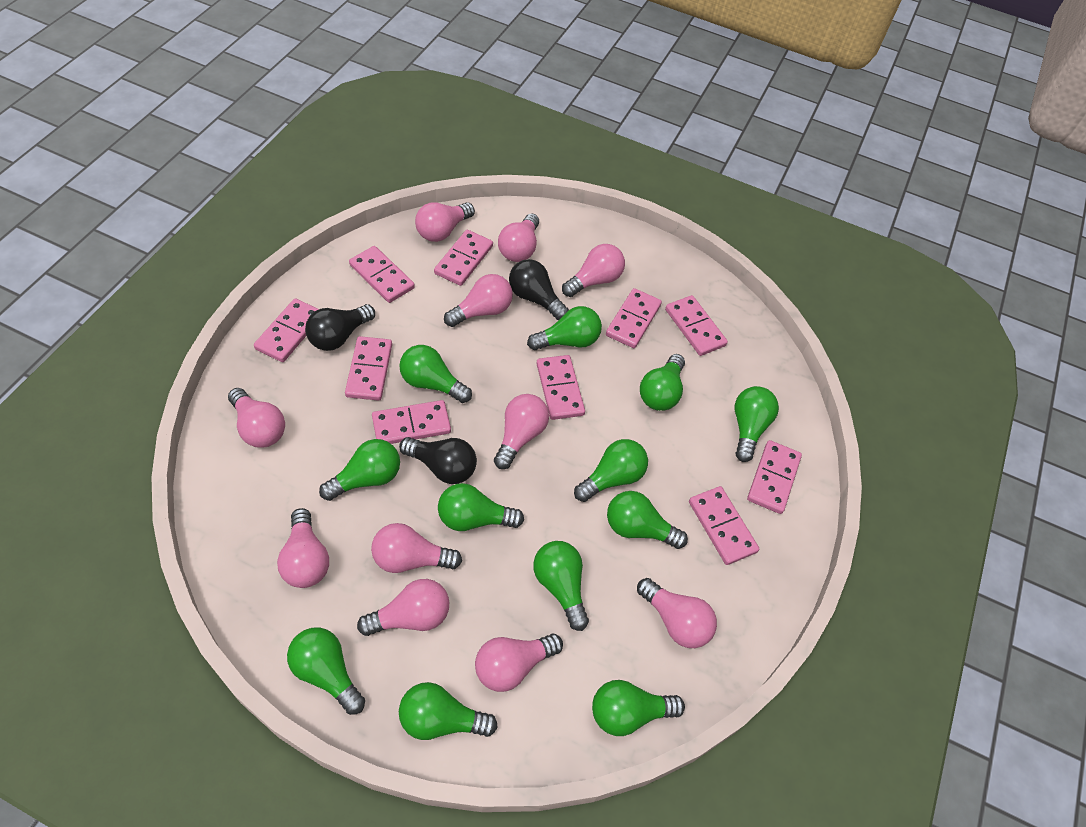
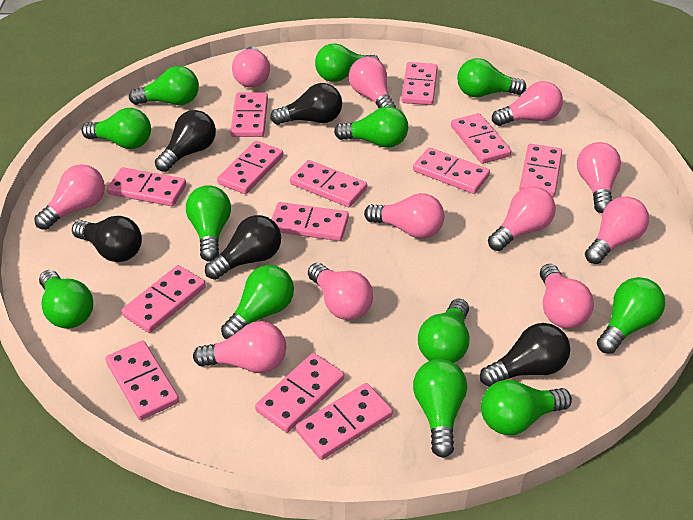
black light bulb: 3 -> 5
pink domino: 10 -> 13

